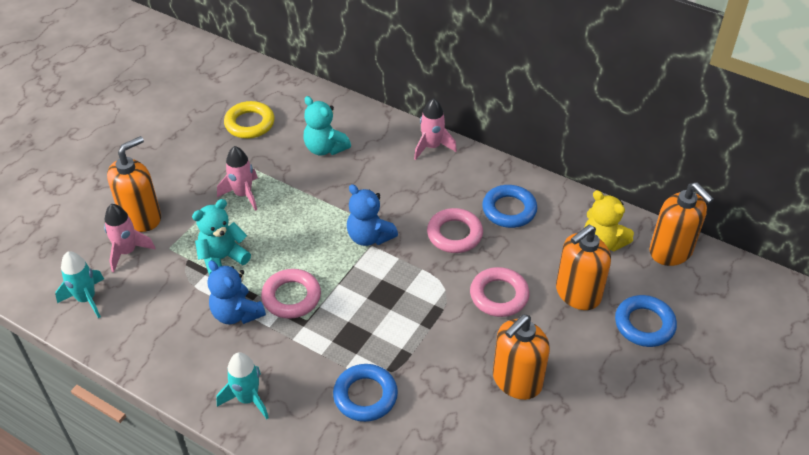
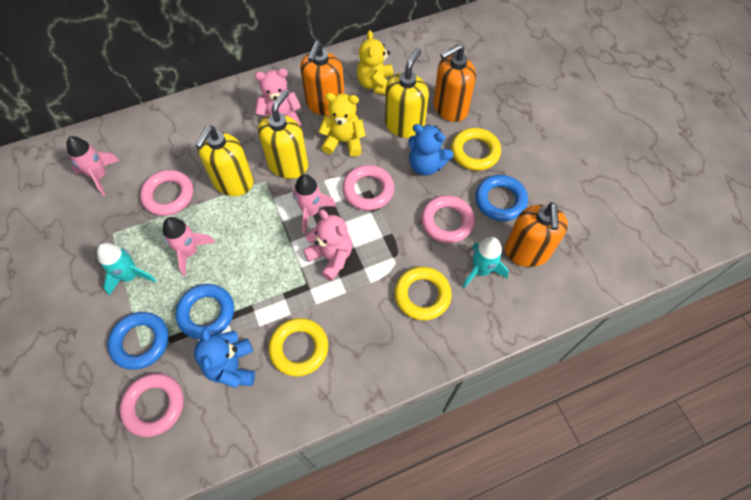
orange soap dispenser: 4 -> 3
pink ring: 3 -> 4
pink teddy bear: 0 -> 2
turquoise teddy bear: 2 -> 0
yellow ring: 1 -> 3
yellow soap dispenser: 0 -> 3
yellow teddy bear: 1 -> 2

